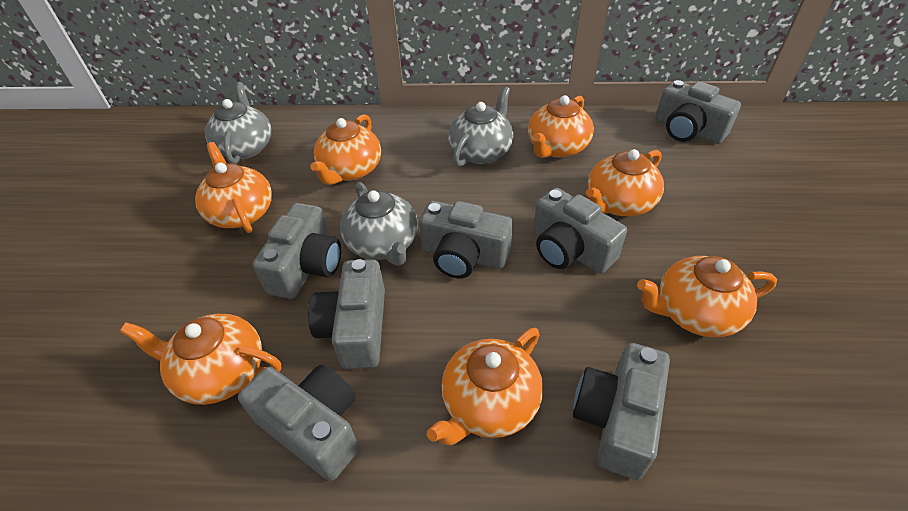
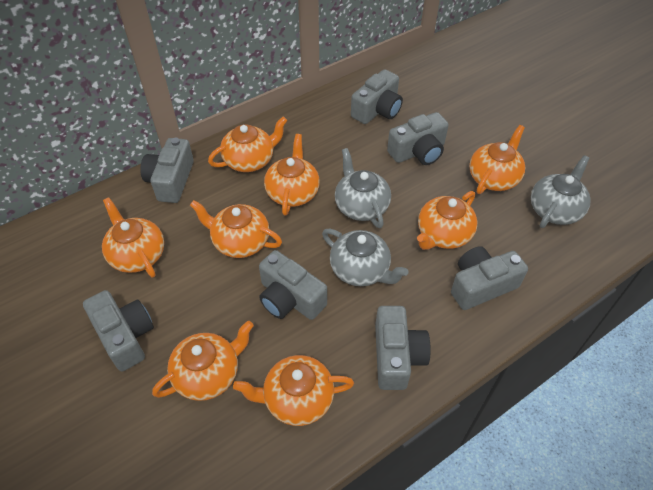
orange teapot: 7 -> 8

